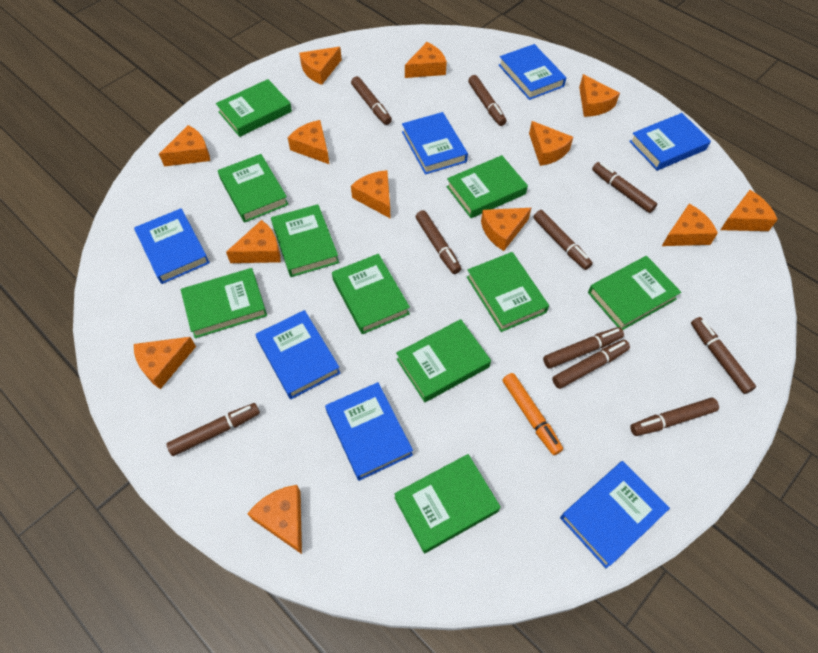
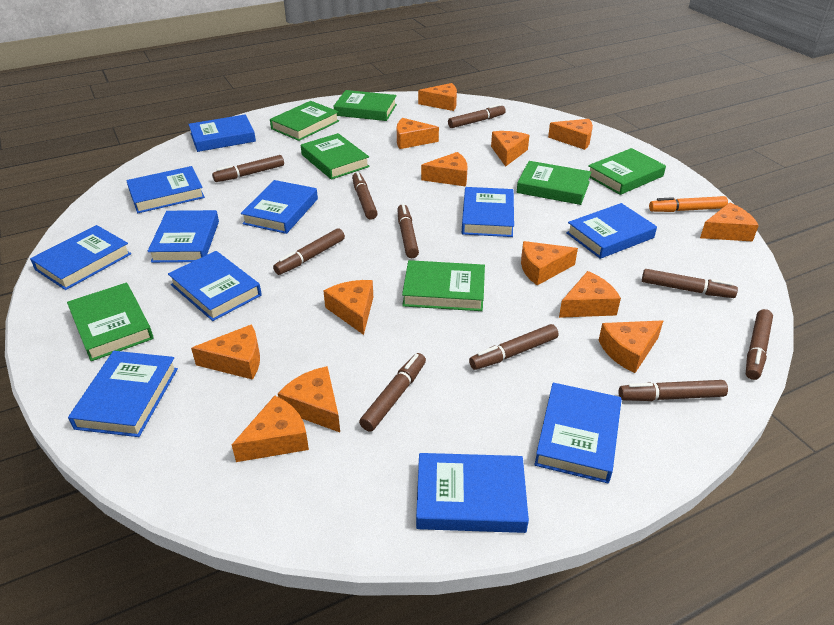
blue book: 7 -> 11
green book: 10 -> 7

